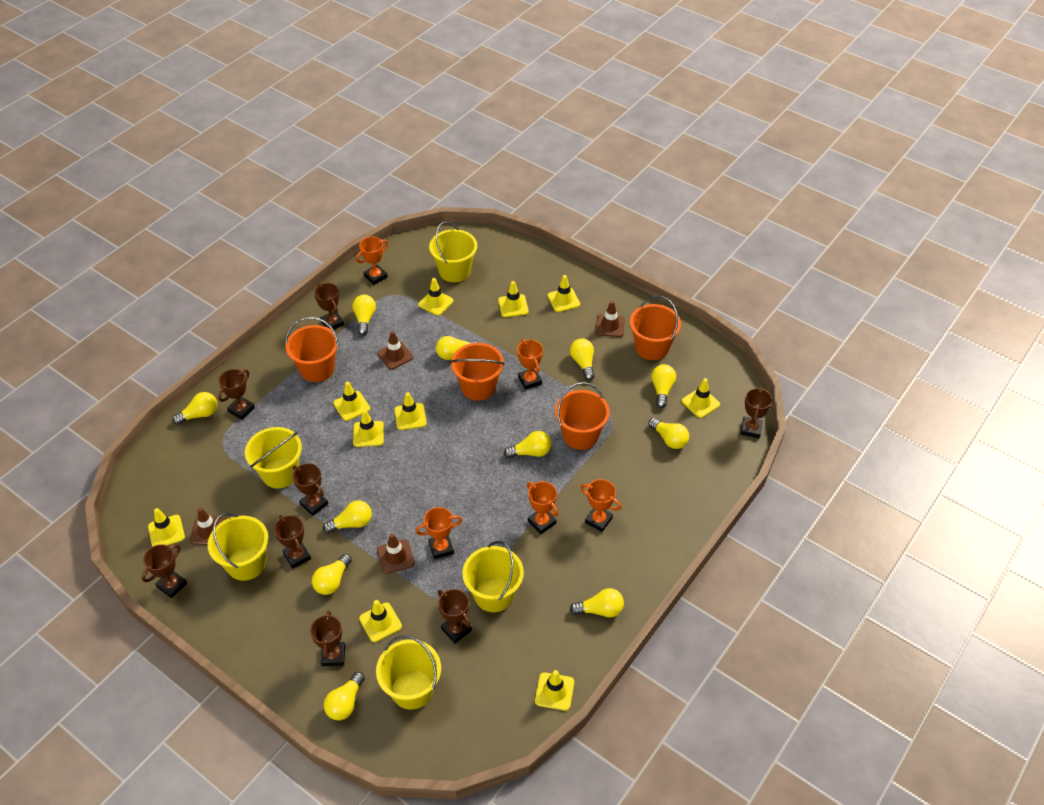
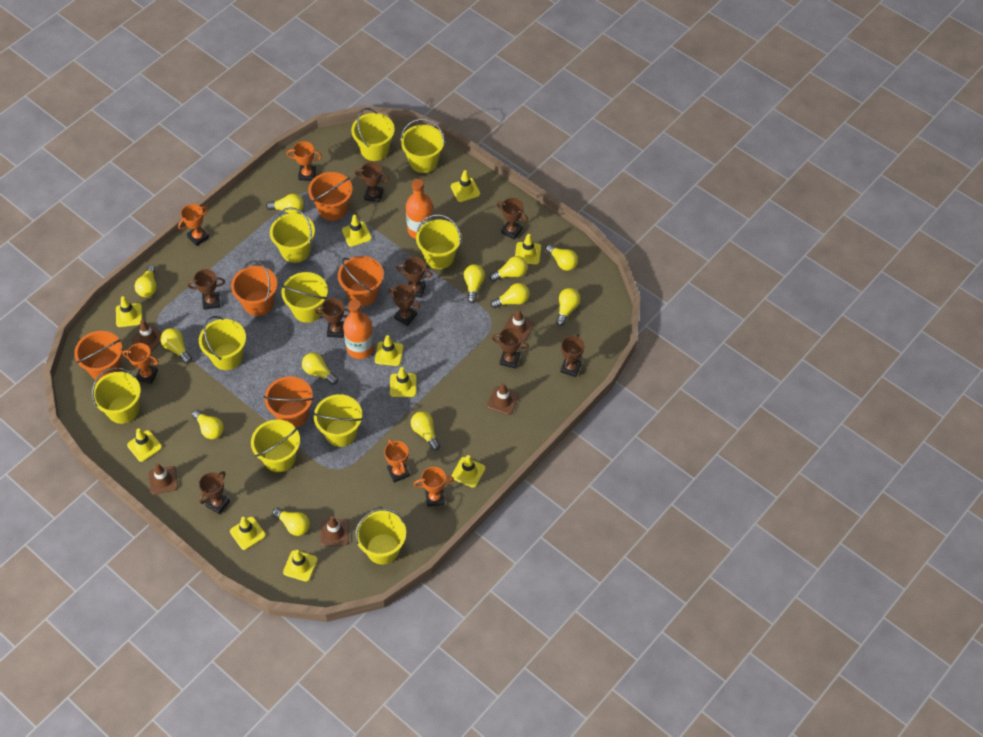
brown traffic cone: 4 -> 5
brown trophy: 8 -> 9
orange bottle: 0 -> 2
orange bucket: 4 -> 5
yellow bucket: 5 -> 10
yellow light bulb: 11 -> 12

